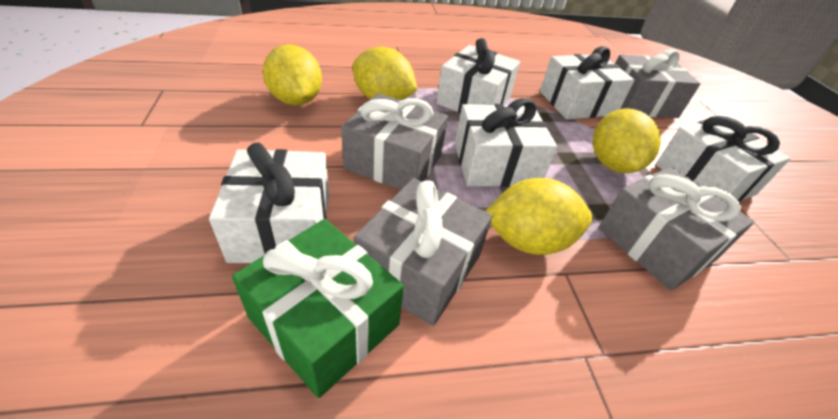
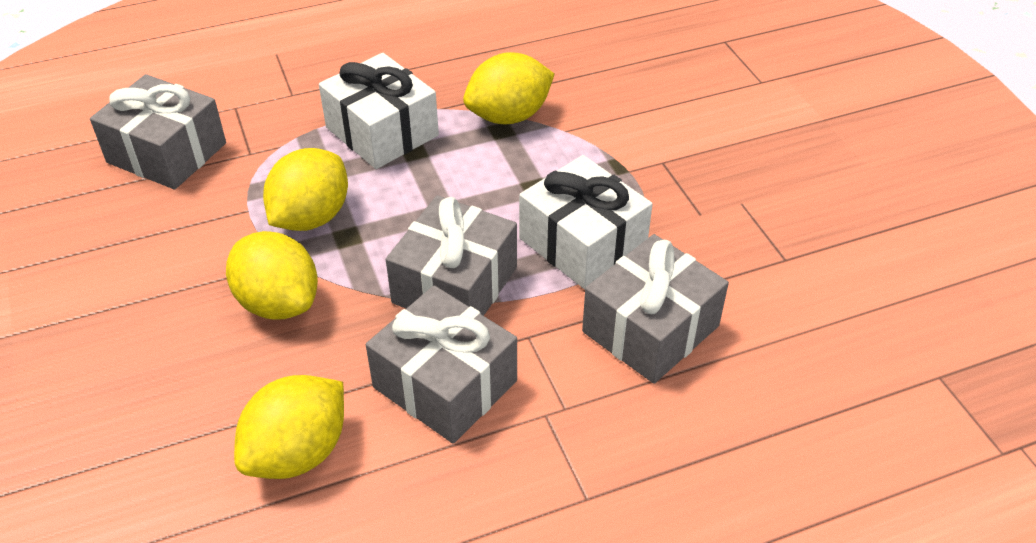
green gift: 1 -> 0
white gift: 5 -> 2

